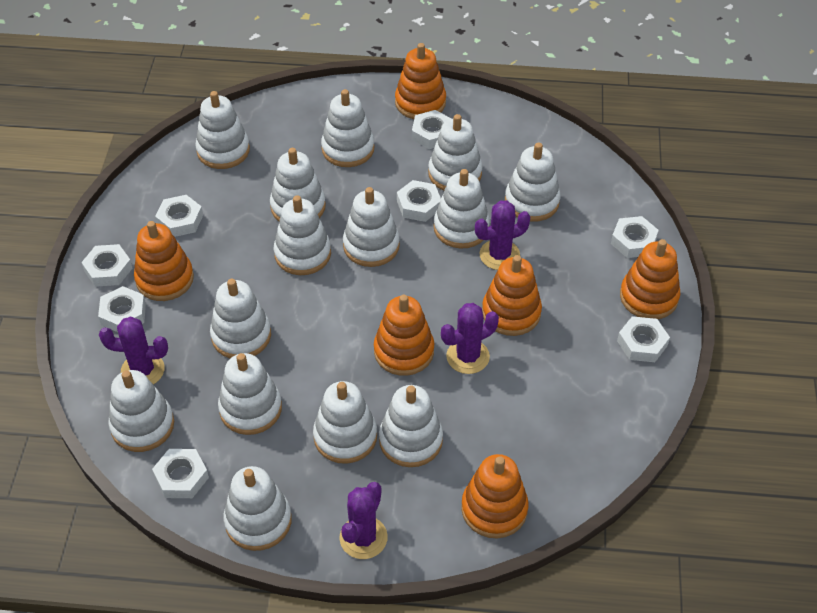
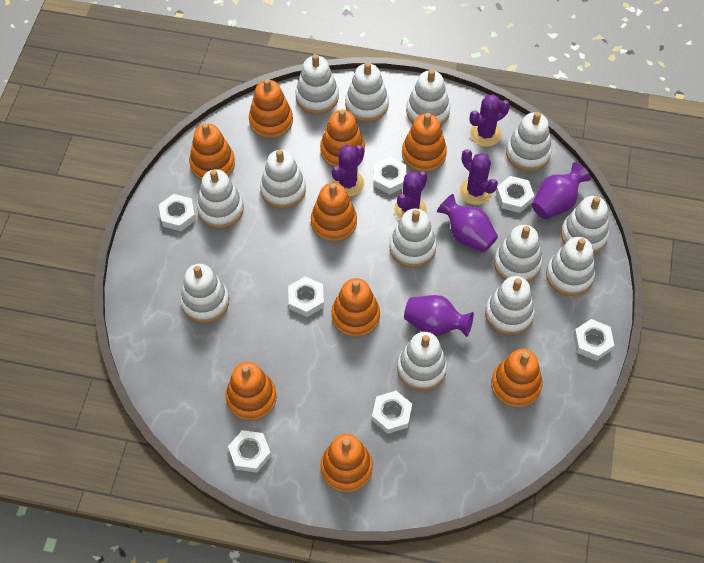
orange stacking toy: 6 -> 9
purple vase: 0 -> 3
white nut: 8 -> 7
white stacking toy: 14 -> 13

